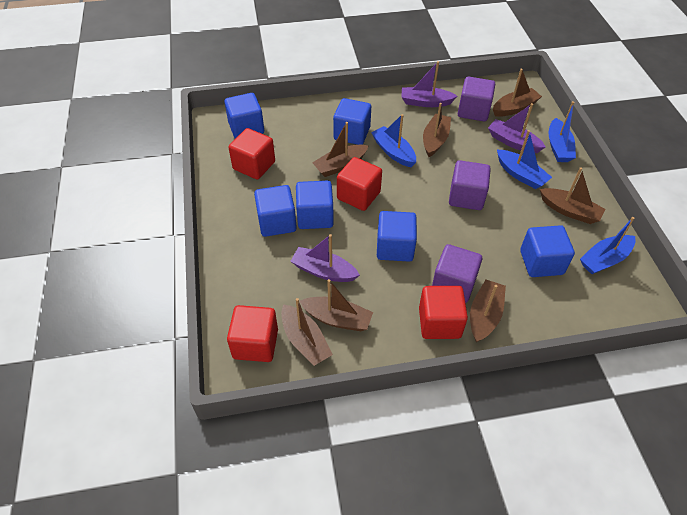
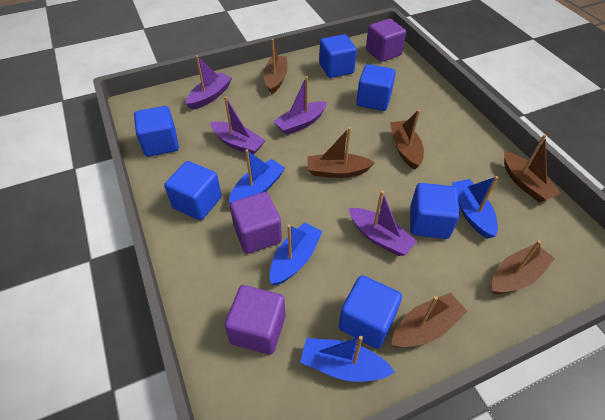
brown boat: 7 -> 6
purple boat: 3 -> 4
red cube: 4 -> 0

